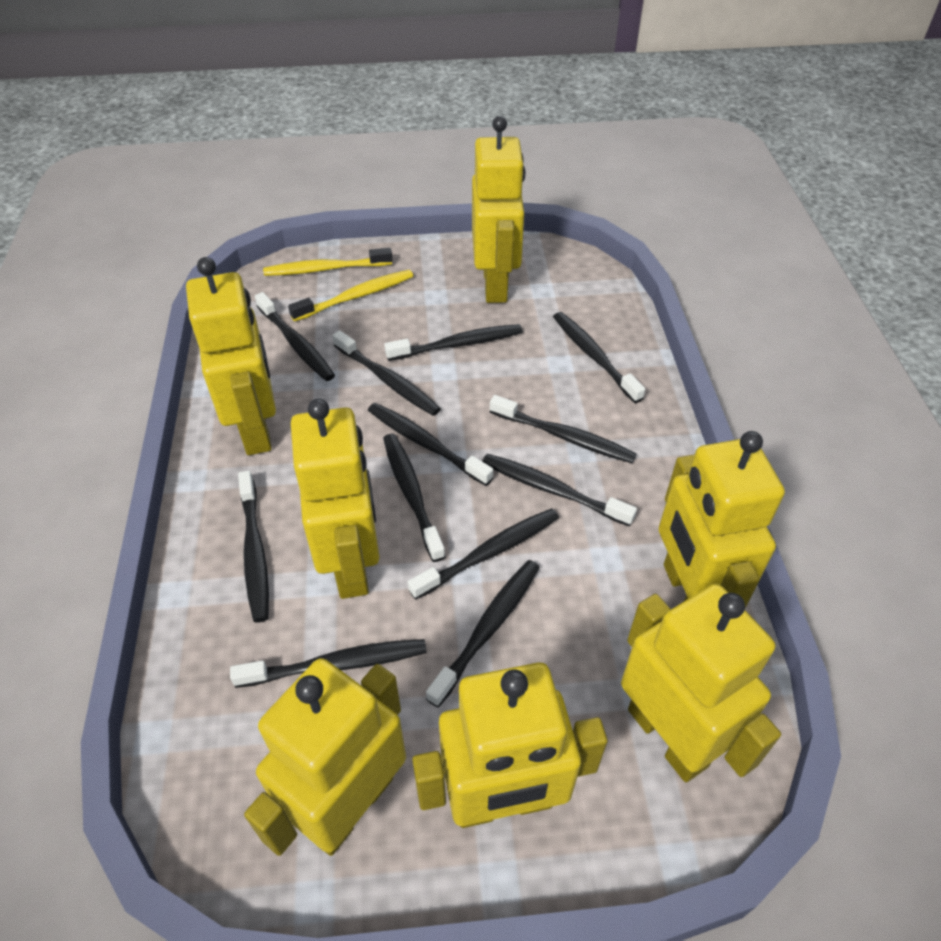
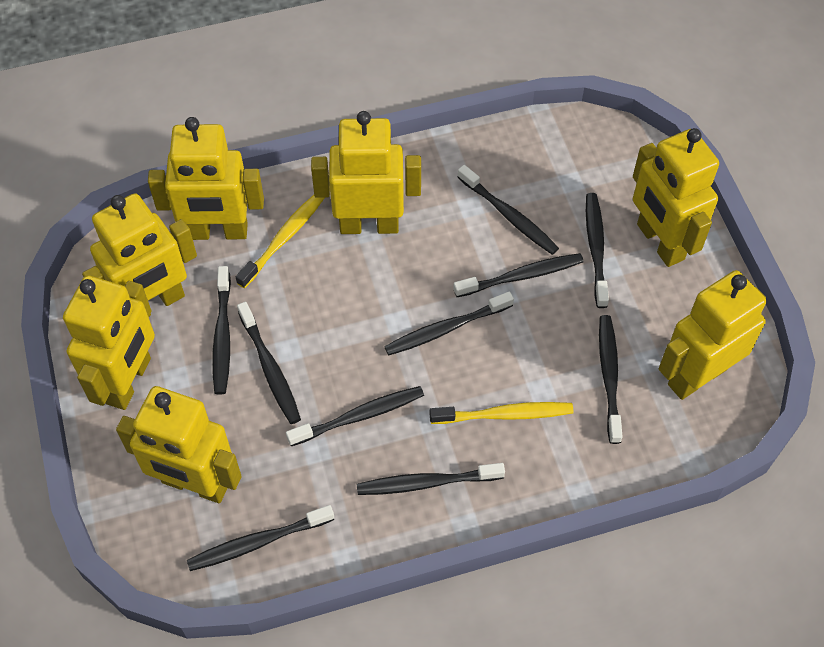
black toothbrush: 12 -> 10

